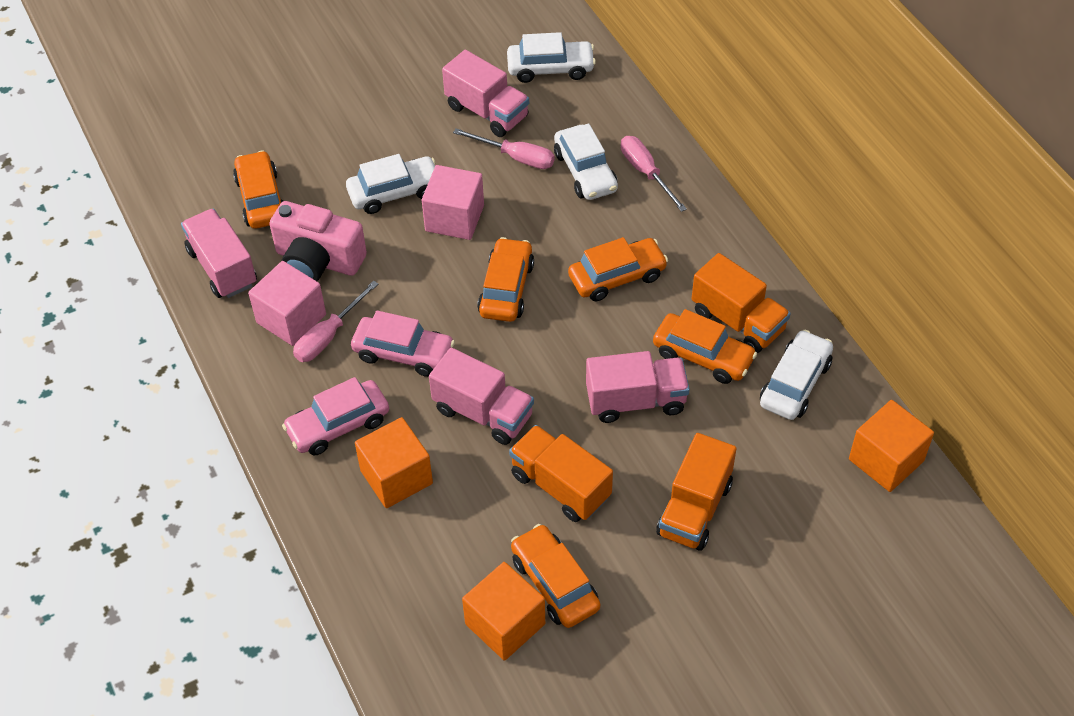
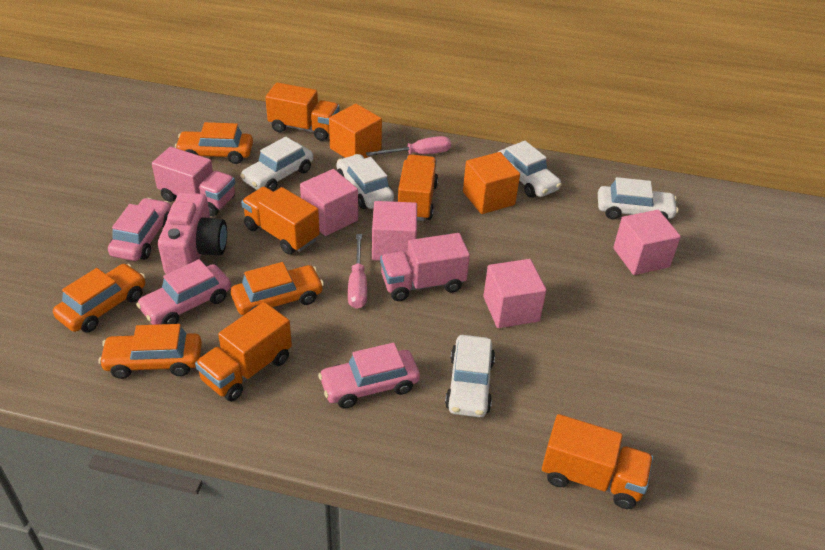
orange car: 5 -> 4
orange cube: 3 -> 2
orange truck: 3 -> 5
pink car: 2 -> 3
pink cube: 2 -> 4
pink screwdriver: 3 -> 2
pink truck: 4 -> 2
white car: 4 -> 5

